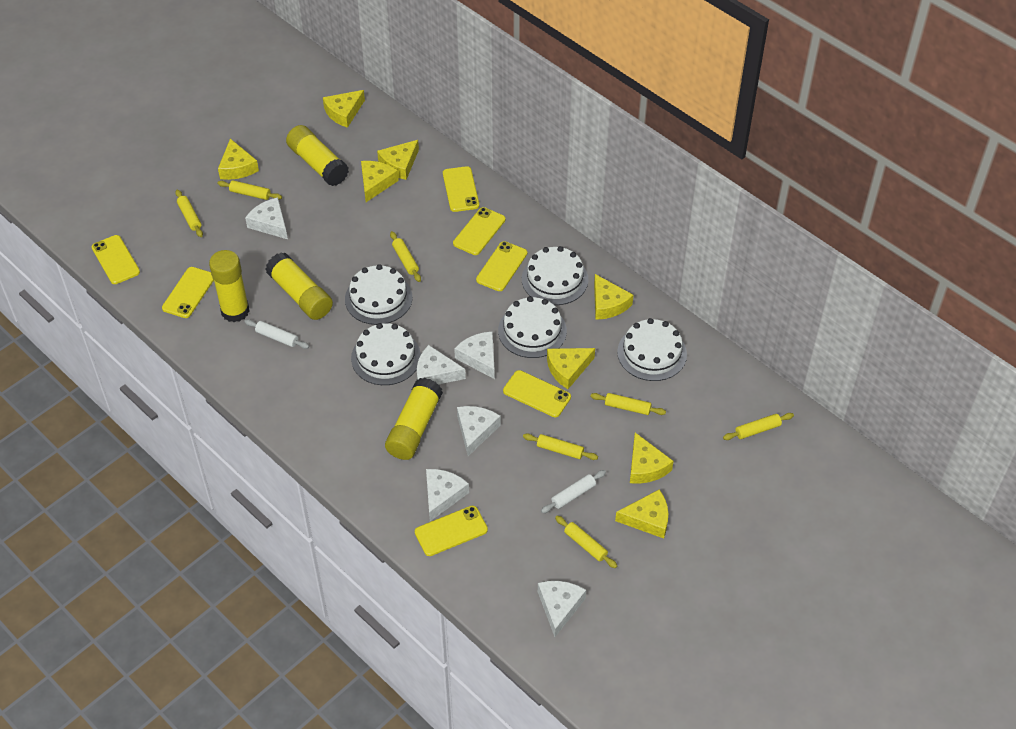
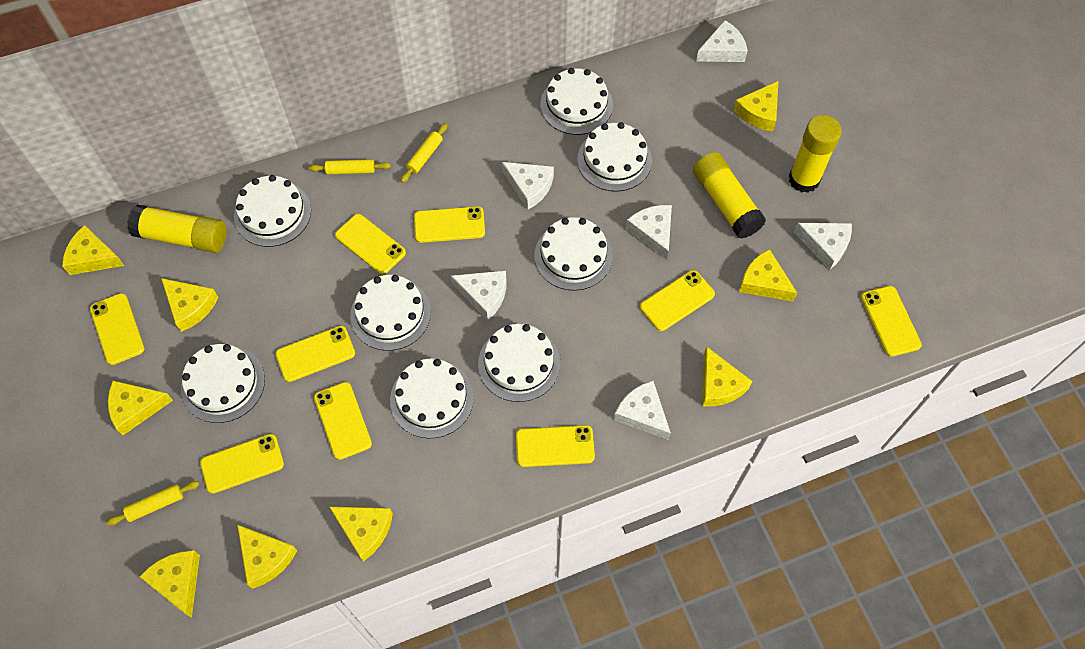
white cake: 5 -> 8
white rolling pin: 2 -> 0
yellow cheese: 8 -> 9
yellow glue stick: 4 -> 3
yellow phone: 7 -> 9
yellow rolling pin: 7 -> 3

